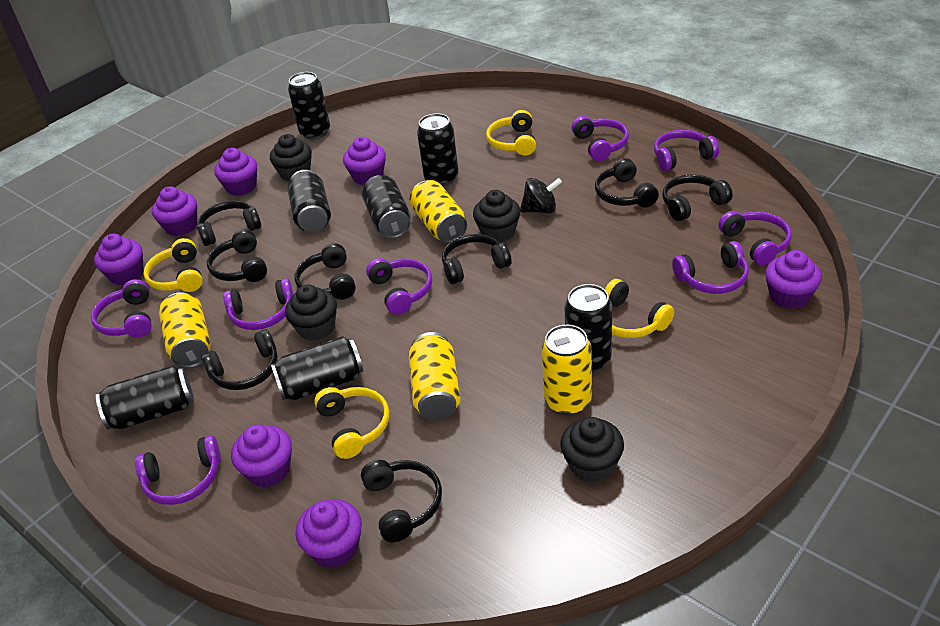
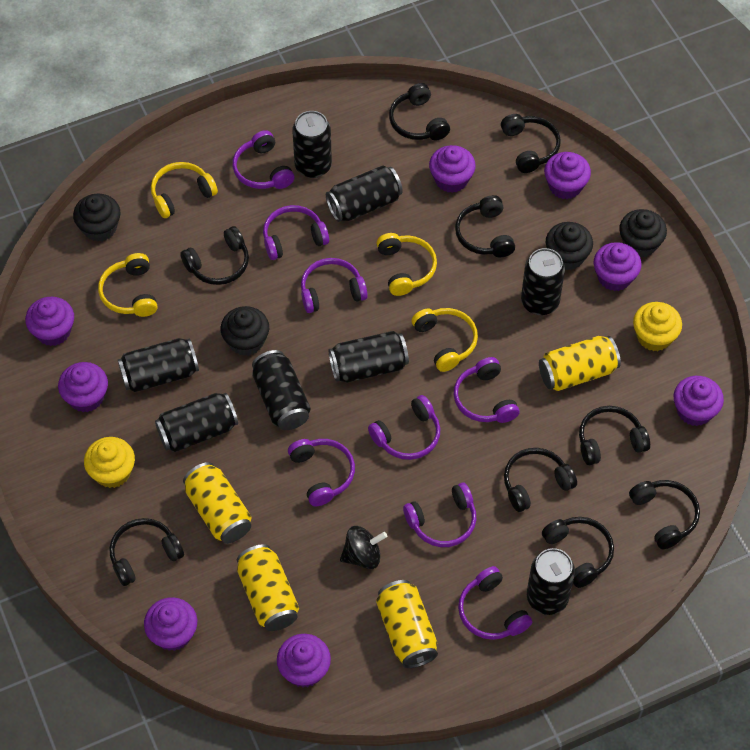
black can: 7 -> 8
black headphones: 8 -> 9
purple cupcake: 7 -> 8
yellow cupcake: 0 -> 2

